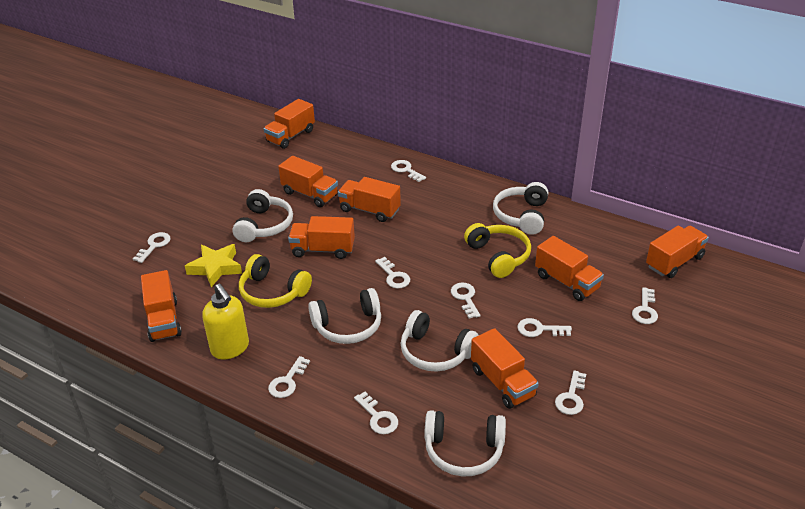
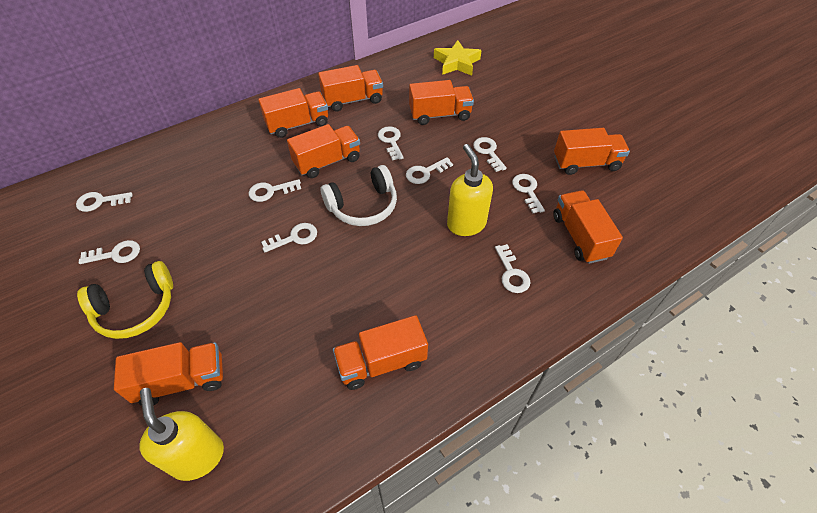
white headphones: 5 -> 1
yellow headphones: 2 -> 1
yellow soap dispenser: 1 -> 2

